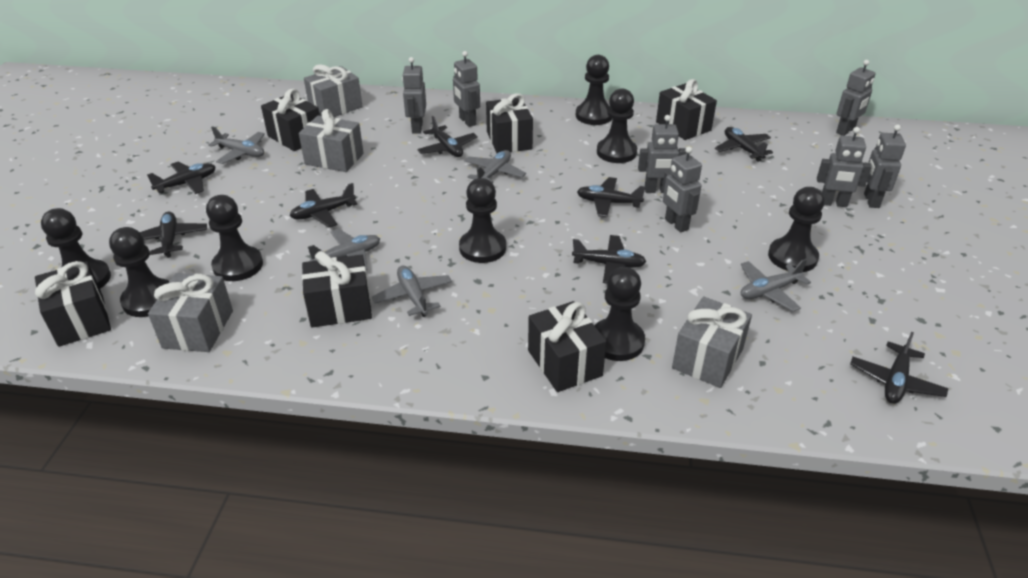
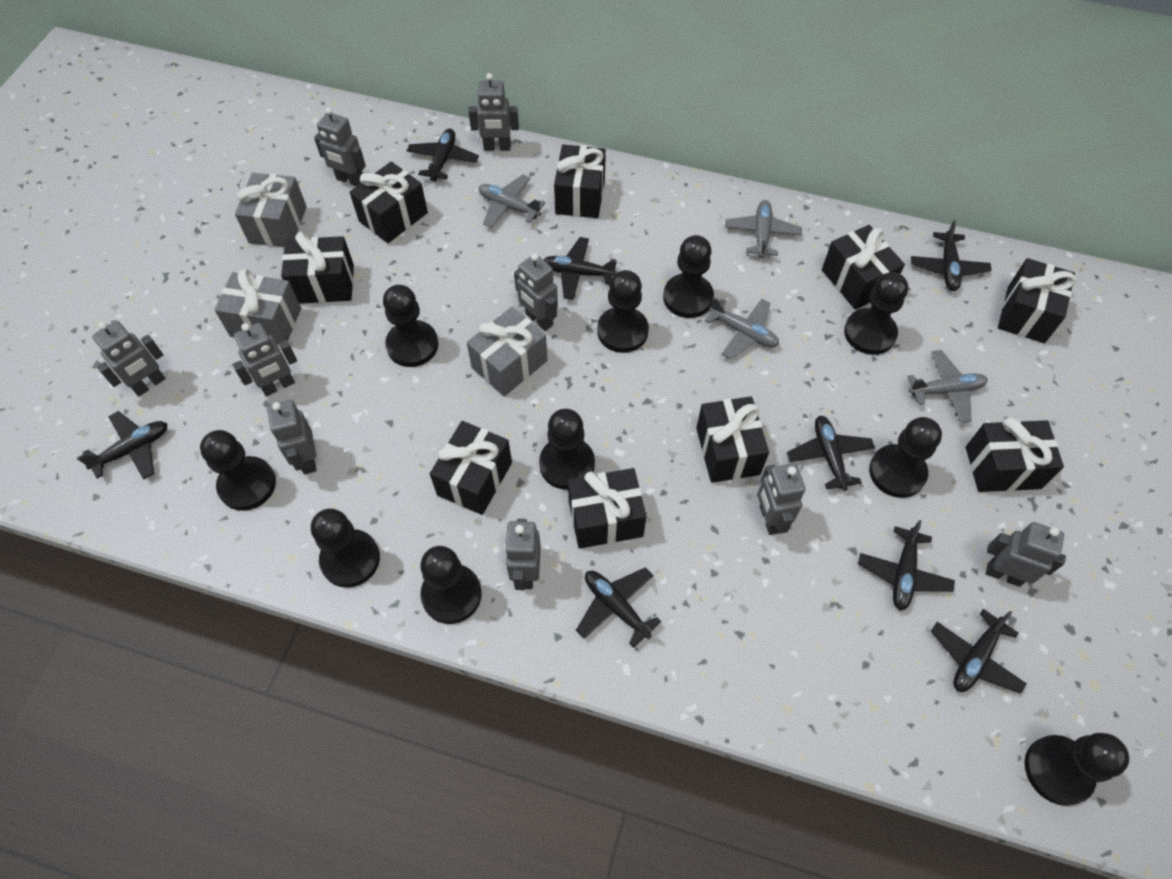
black gift: 6 -> 9
black pawn: 8 -> 10
grey gift: 4 -> 3
grey plane: 5 -> 4
grey robot: 7 -> 9

